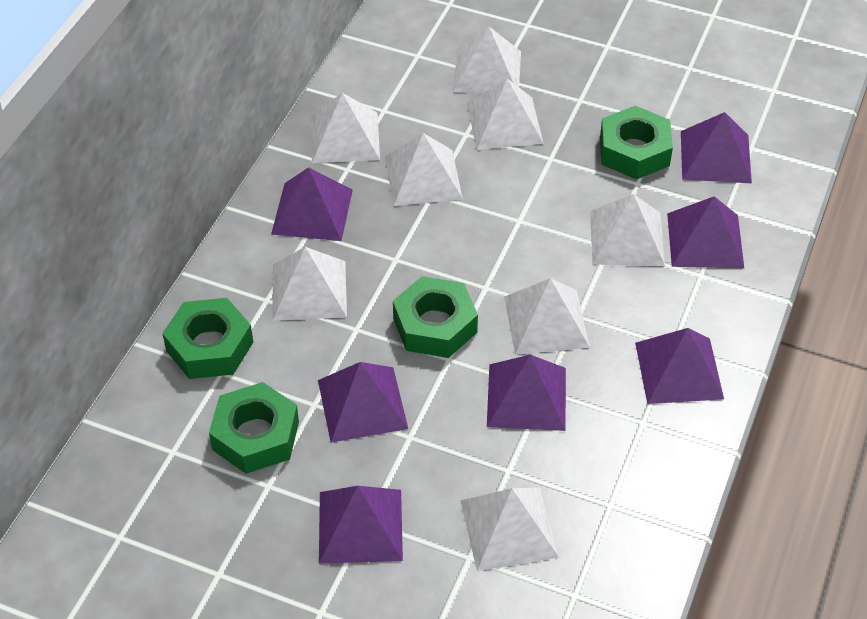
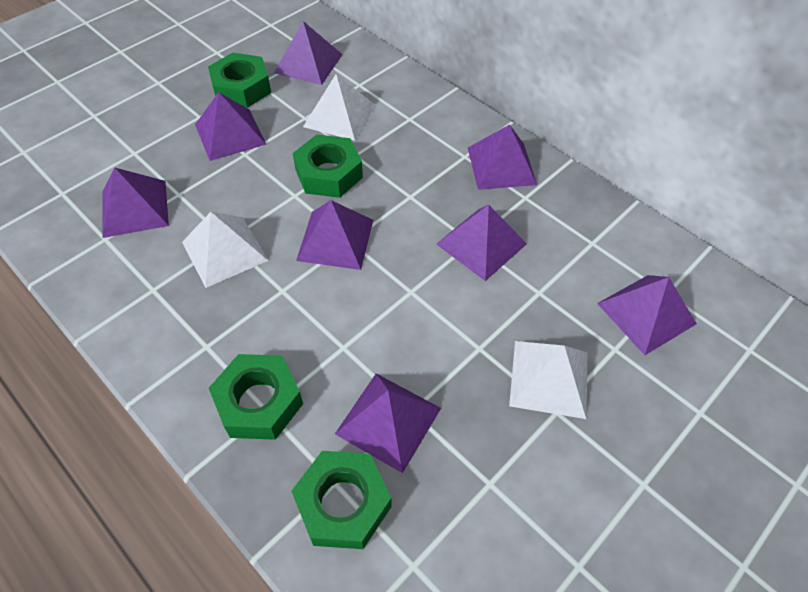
purple pyramid: 7 -> 8
white pyramid: 8 -> 3

